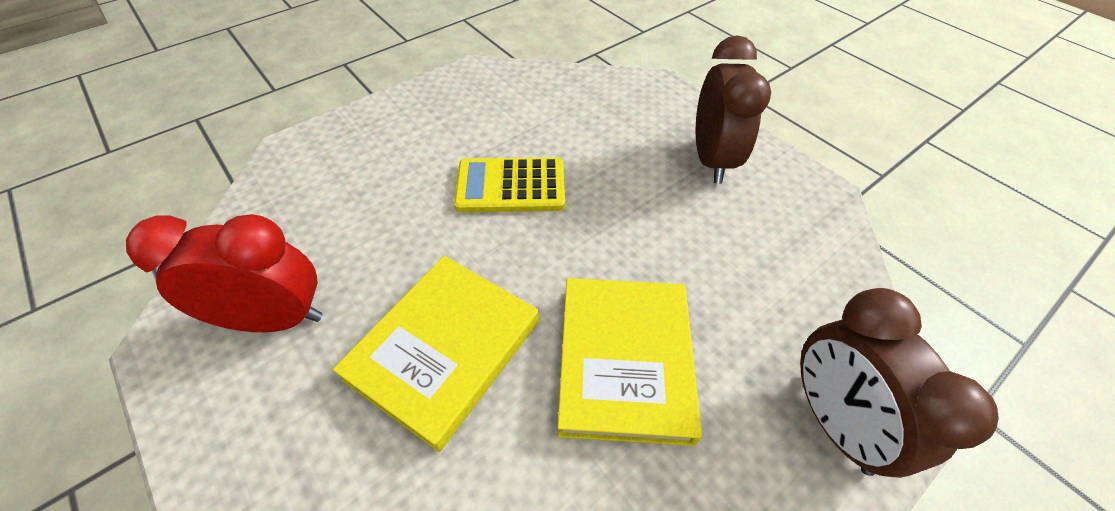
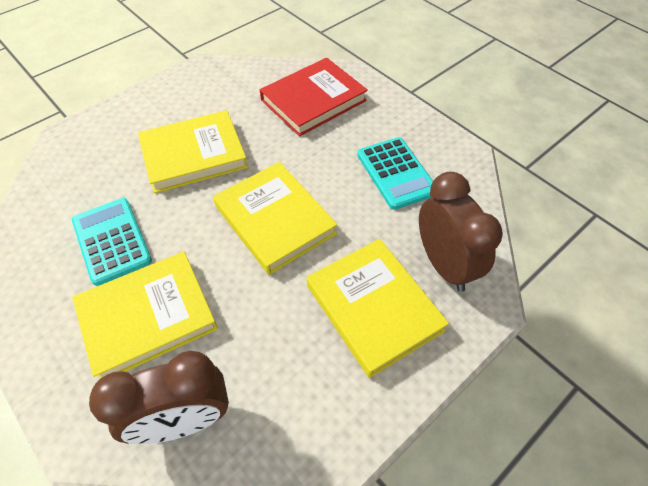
red book: 0 -> 1
red clock: 1 -> 0
turquoise calculator: 0 -> 2
yellow book: 2 -> 4
yellow calculator: 1 -> 0

